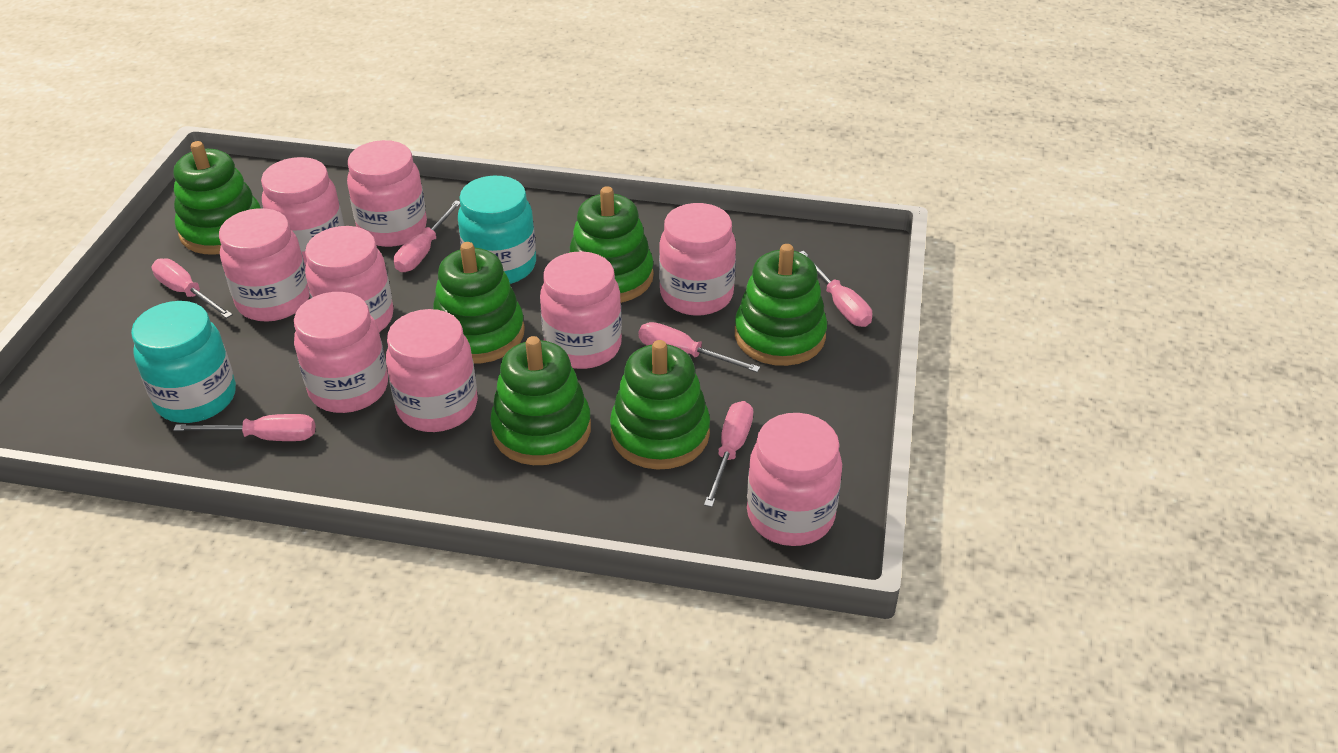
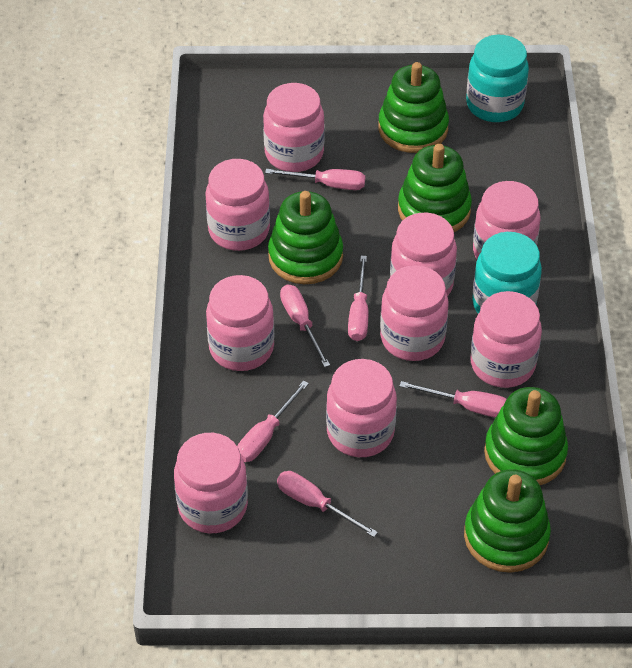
green stacking toy: 6 -> 5

